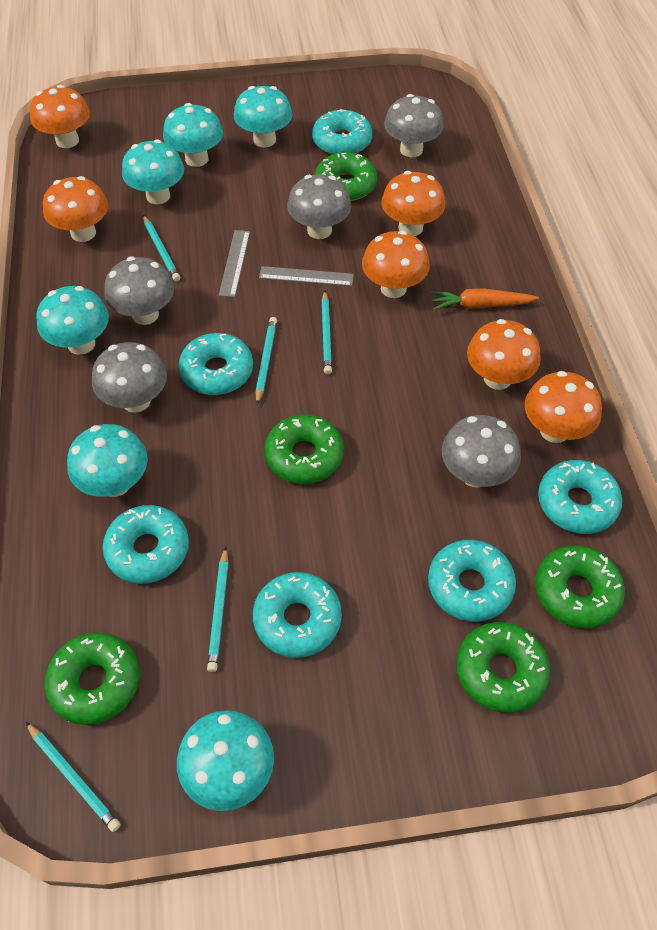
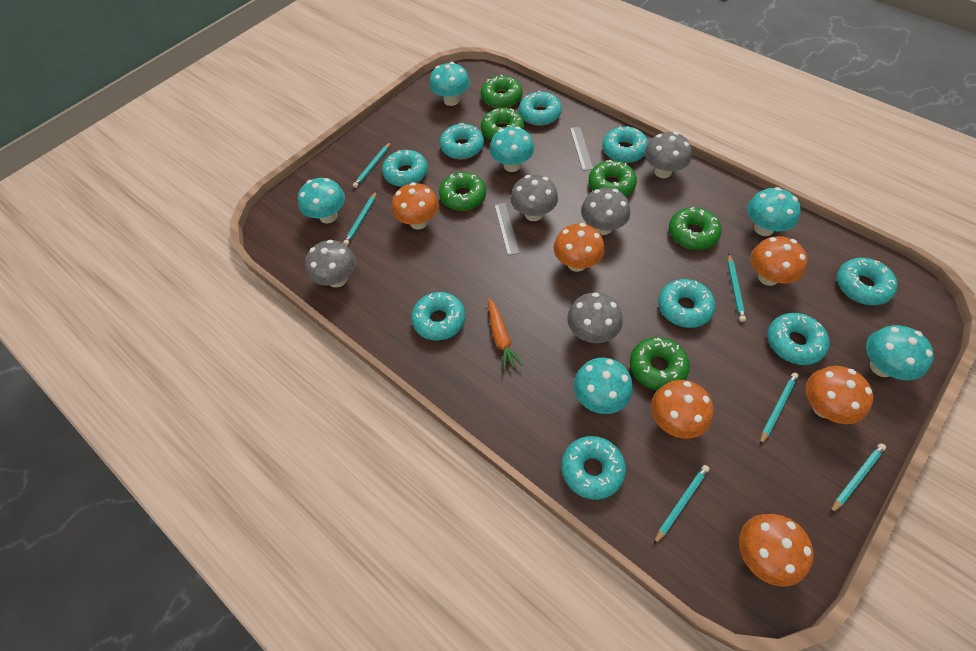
green donut: 5 -> 6
turquoise donut: 6 -> 9
turquoise pencil: 5 -> 6

